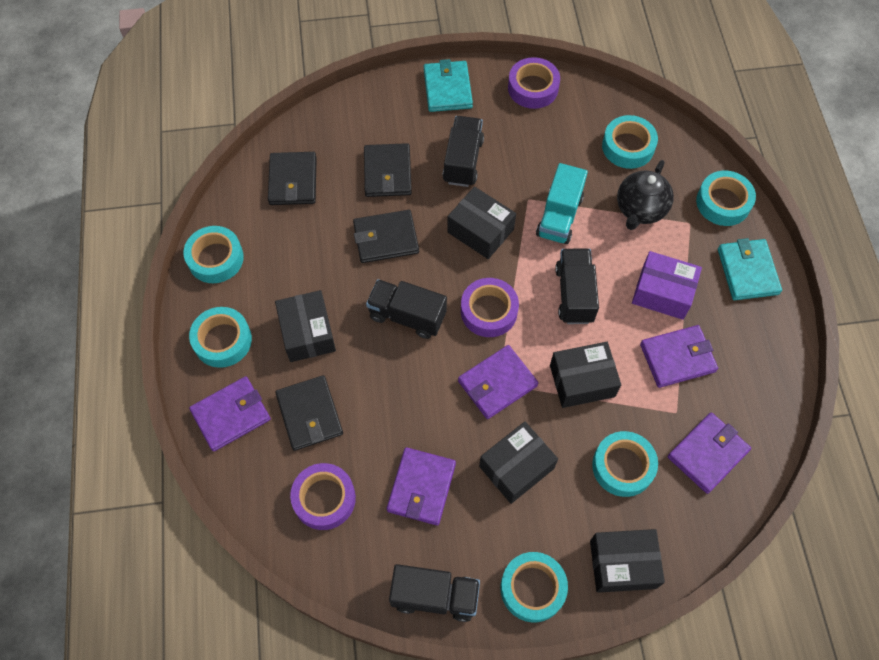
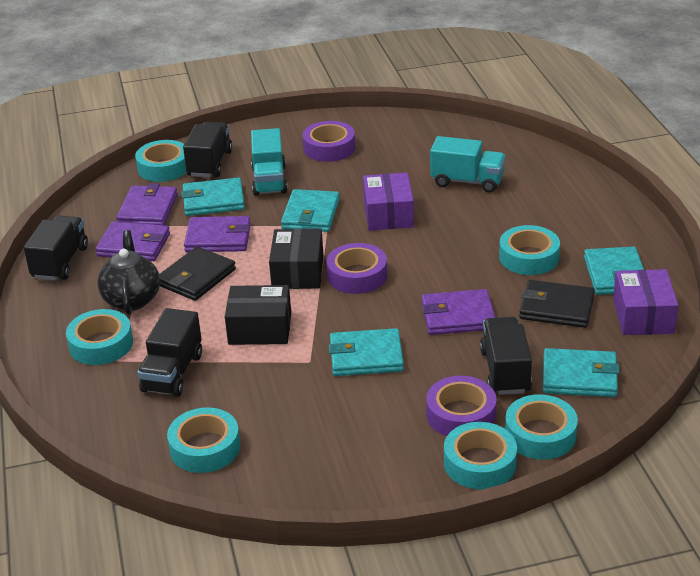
black box: 5 -> 2
black wallet: 4 -> 2
purple box: 1 -> 2
purple wallet: 5 -> 4
turquoise truck: 1 -> 2
turquoise wallet: 2 -> 5

